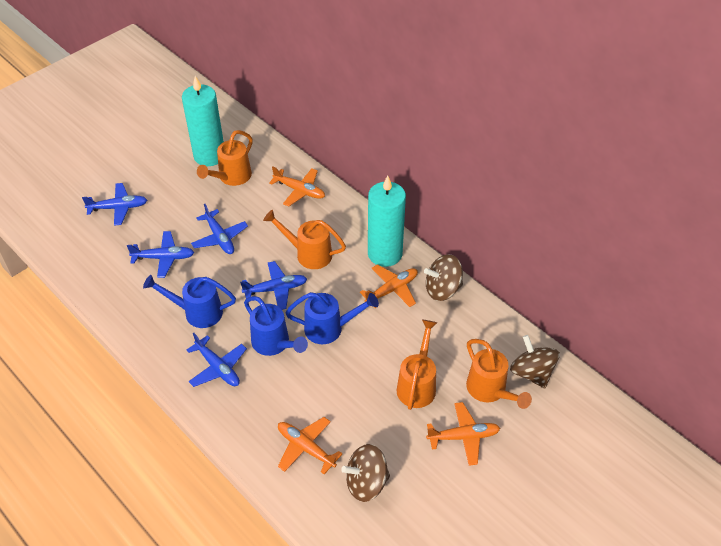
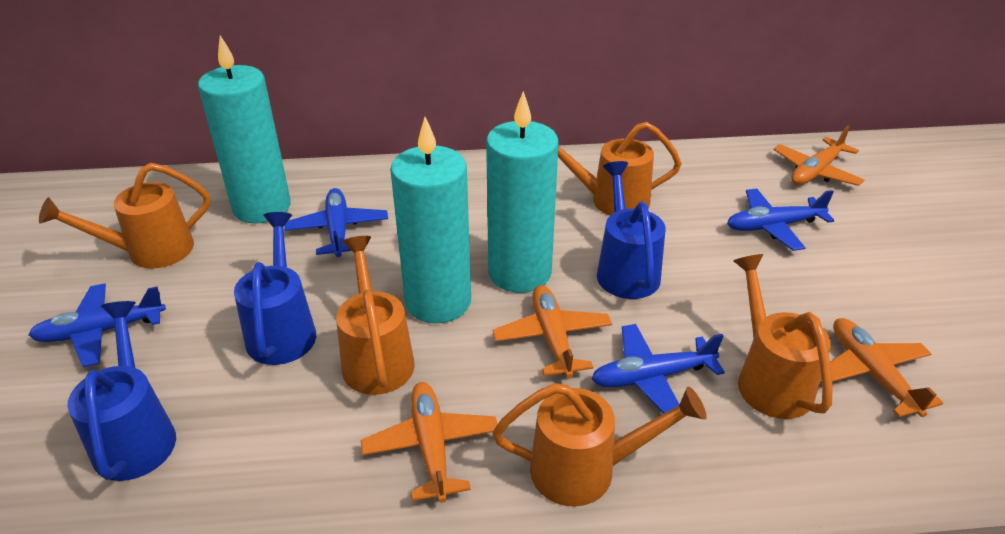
blue plane: 5 -> 4
brown spinning top: 3 -> 0
orange watering can: 4 -> 5
turquoise candle: 2 -> 3

